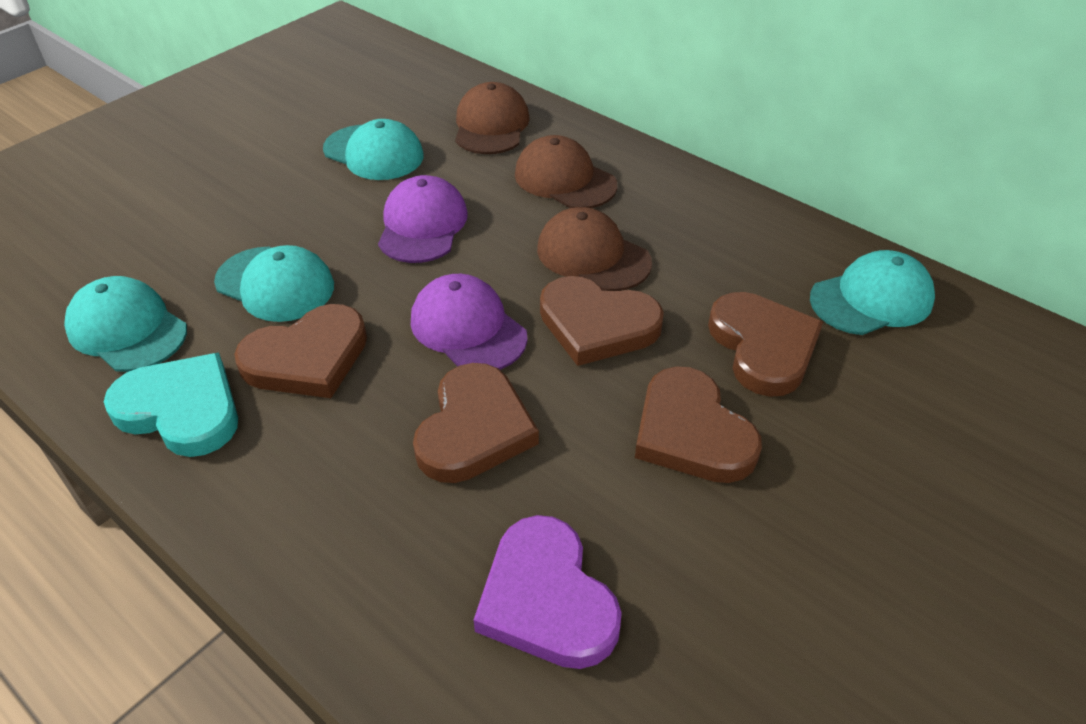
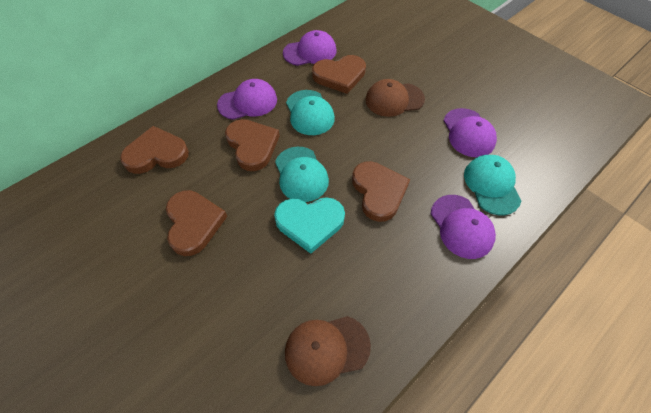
brown cap: 3 -> 2
purple cap: 2 -> 4
purple heart: 1 -> 0
turquoise cap: 4 -> 3

